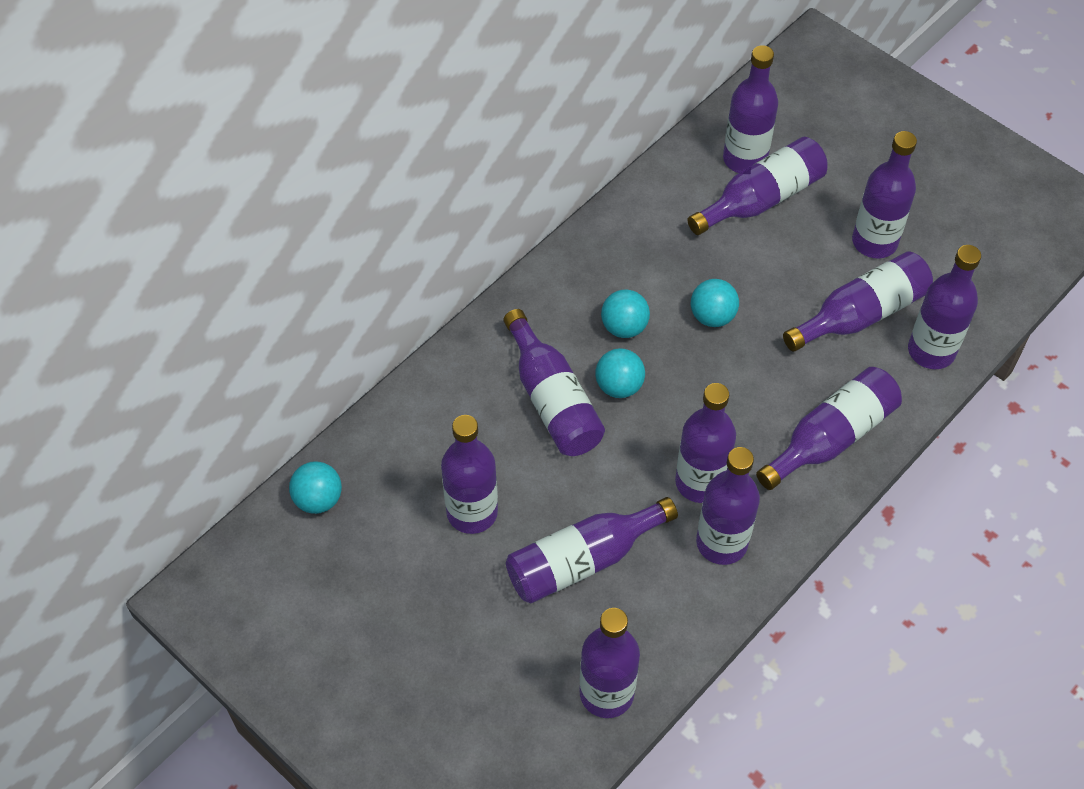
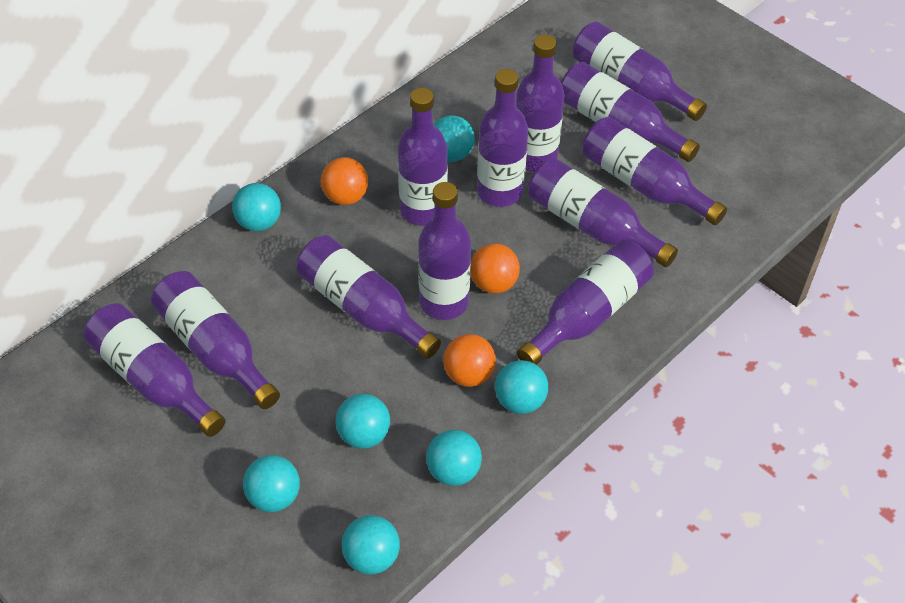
orange ball: 0 -> 3
turquoise ball: 4 -> 7

